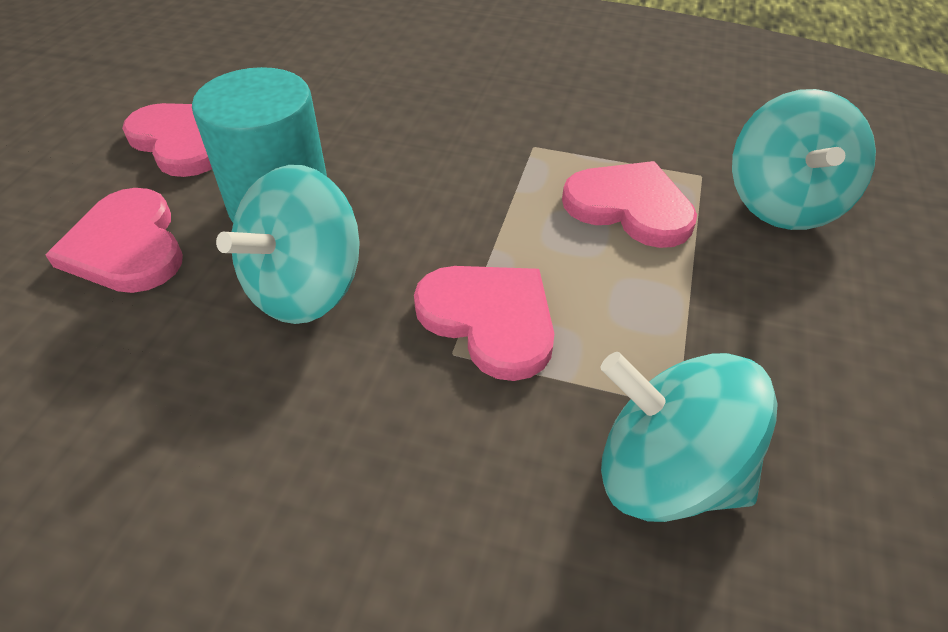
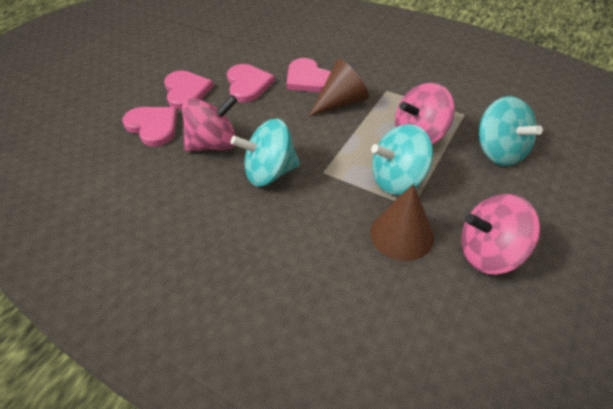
brown cone: 0 -> 2
pink spinning top: 0 -> 3
turquoise cylinder: 1 -> 0

